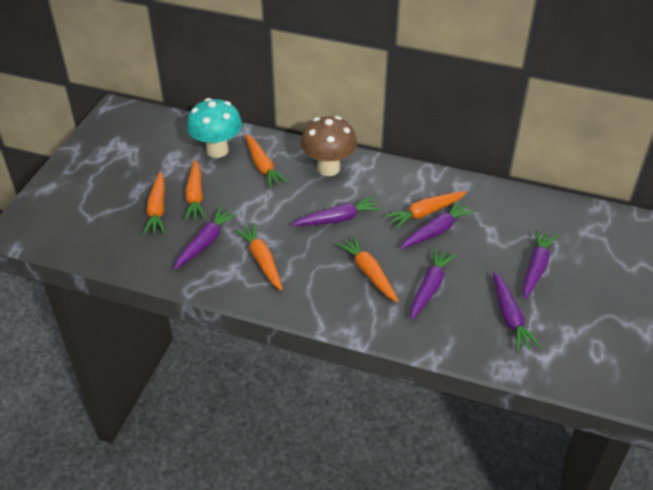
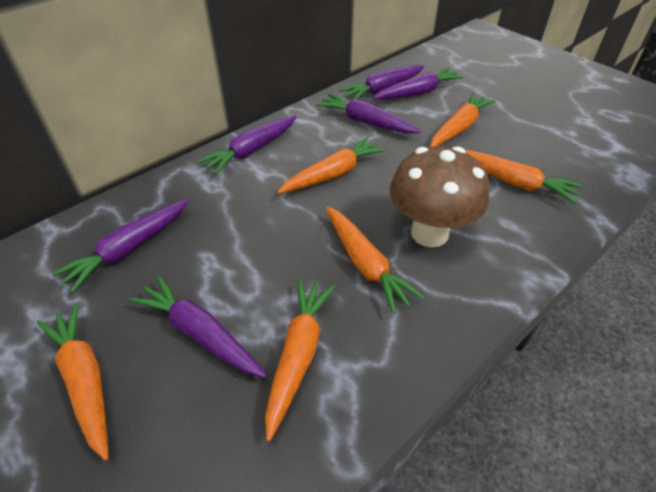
turquoise mushroom: 1 -> 0

